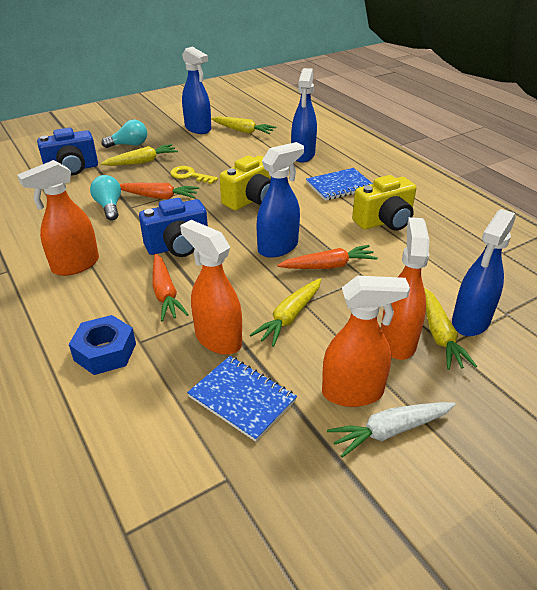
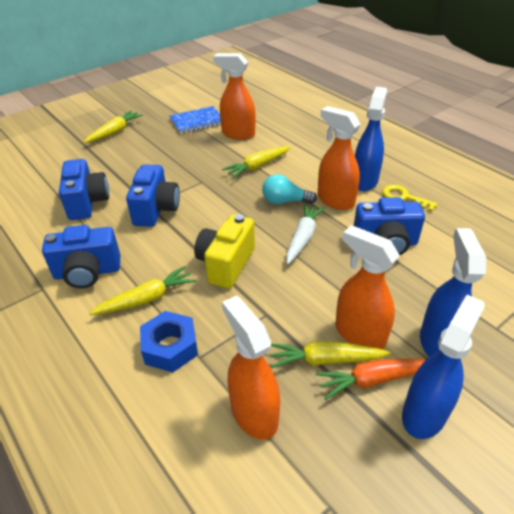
blue camera: 2 -> 4
blue notebook: 2 -> 1
blue spray bottle: 4 -> 3
orange carrot: 3 -> 1
turquoise light bulb: 2 -> 1
yellow camera: 2 -> 1

